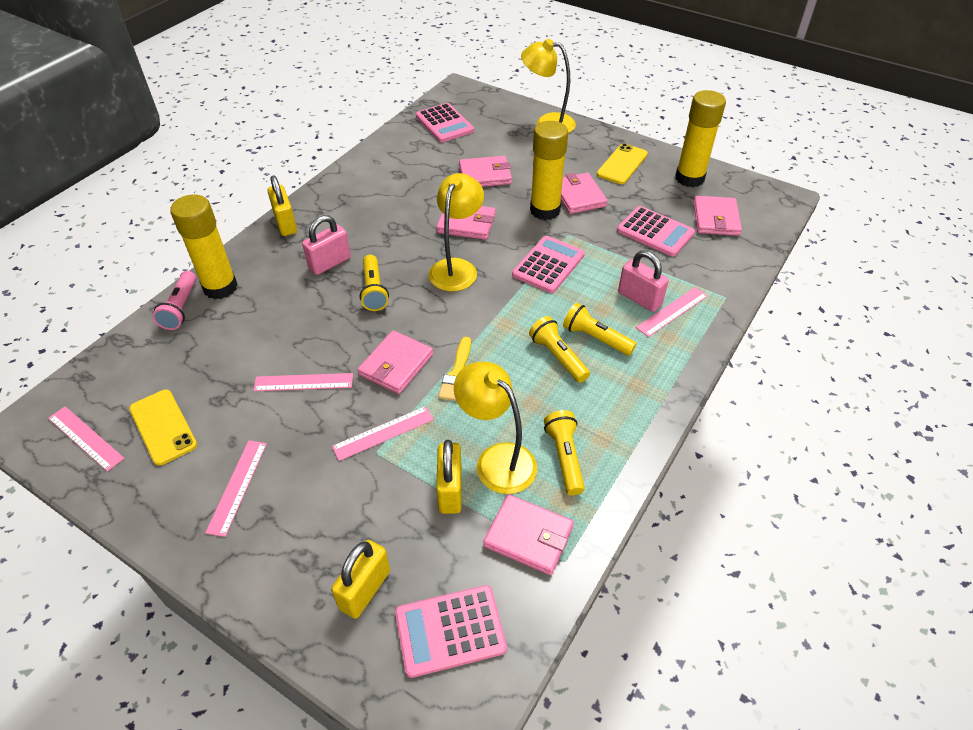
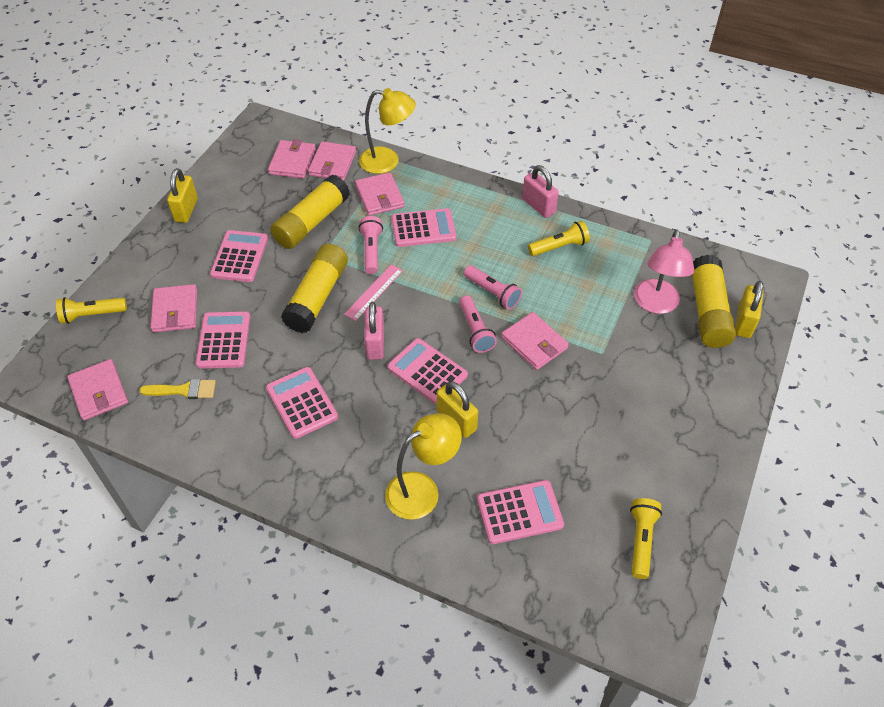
pink calculator: 4 -> 6
pink flashlight: 1 -> 3
pink lamp: 0 -> 1
pink ruler: 5 -> 1
yellow flashlight: 4 -> 3
yellow lamp: 3 -> 2
yellow phone: 2 -> 0

